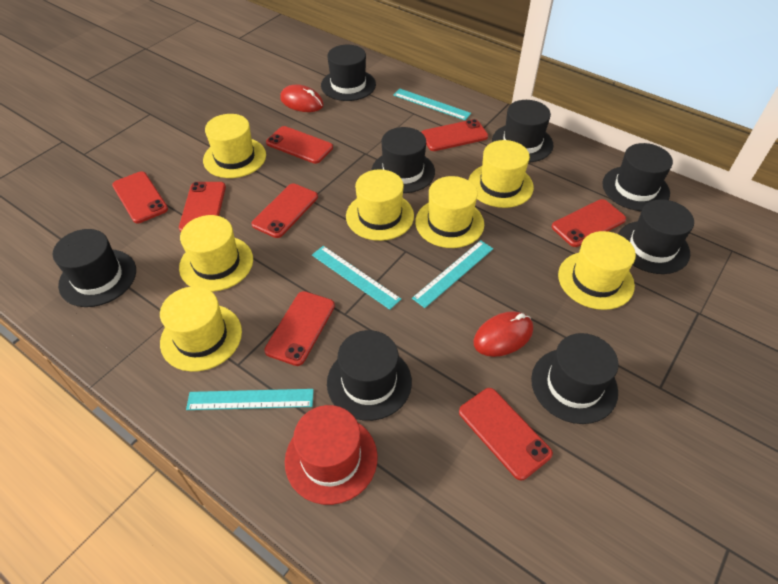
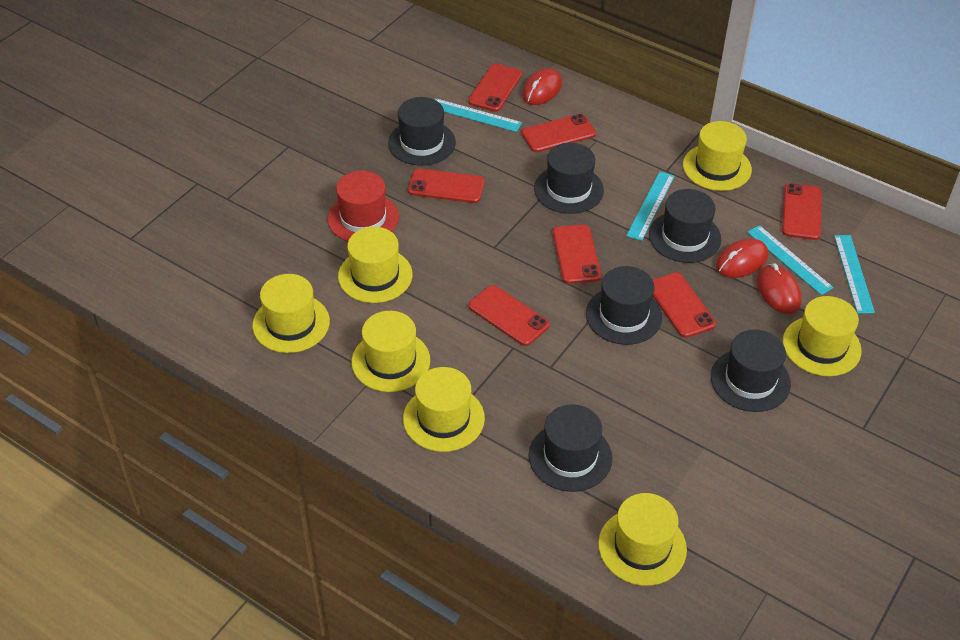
black hat: 8 -> 6
red mouse: 2 -> 3
red phone: 8 -> 7

